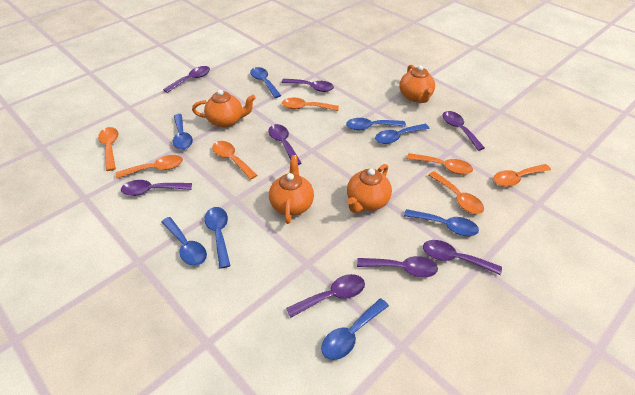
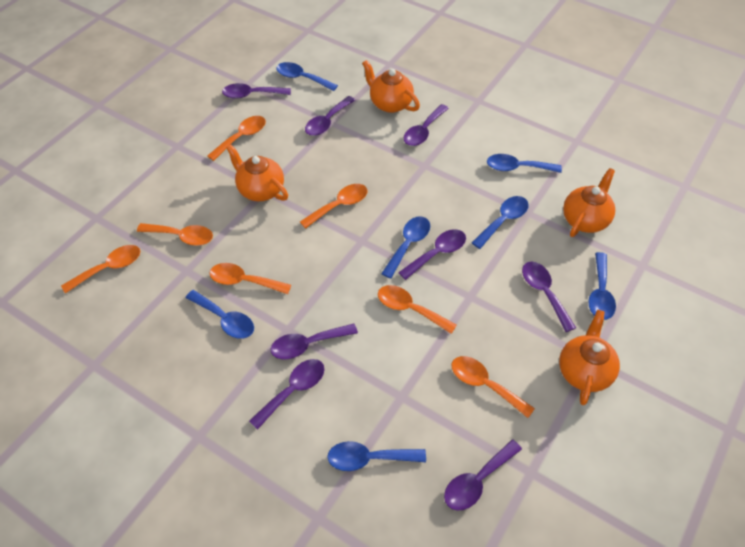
blue spoon: 8 -> 7

